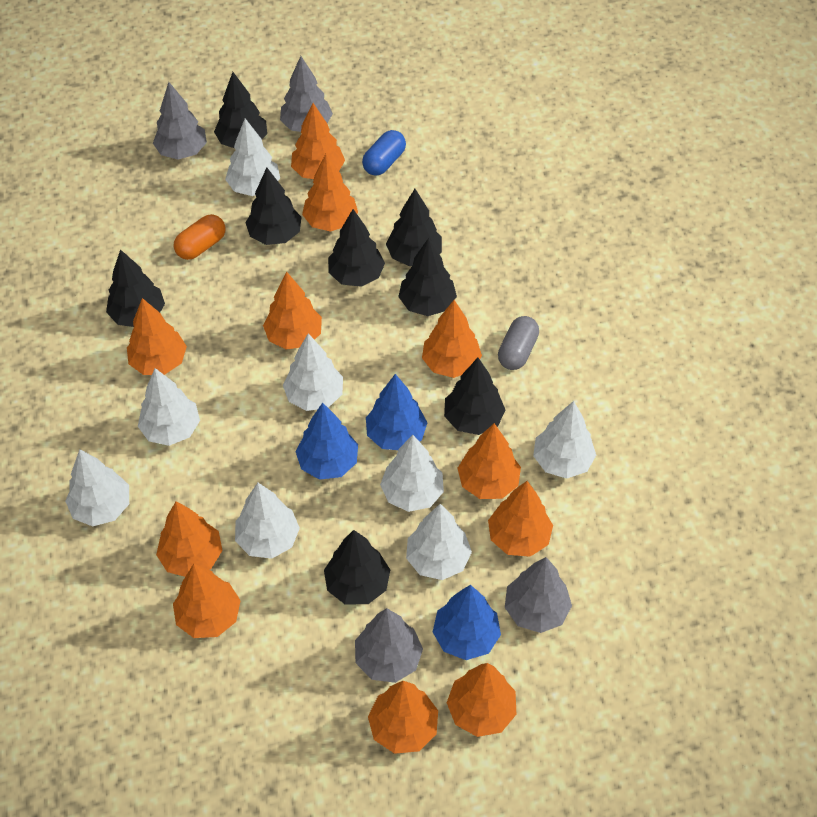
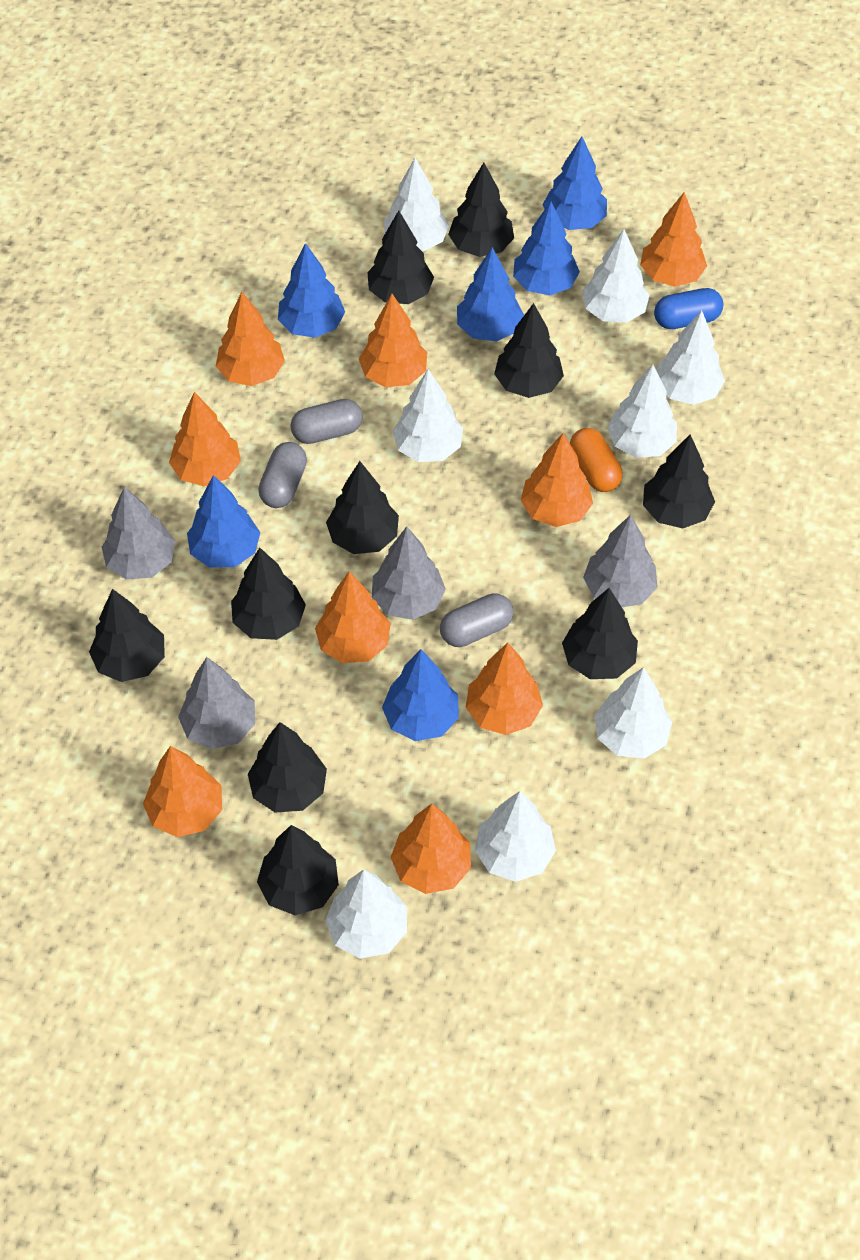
black tree: 8 -> 10
blue tree: 3 -> 6
grey capsule: 1 -> 3
orange tree: 11 -> 9

